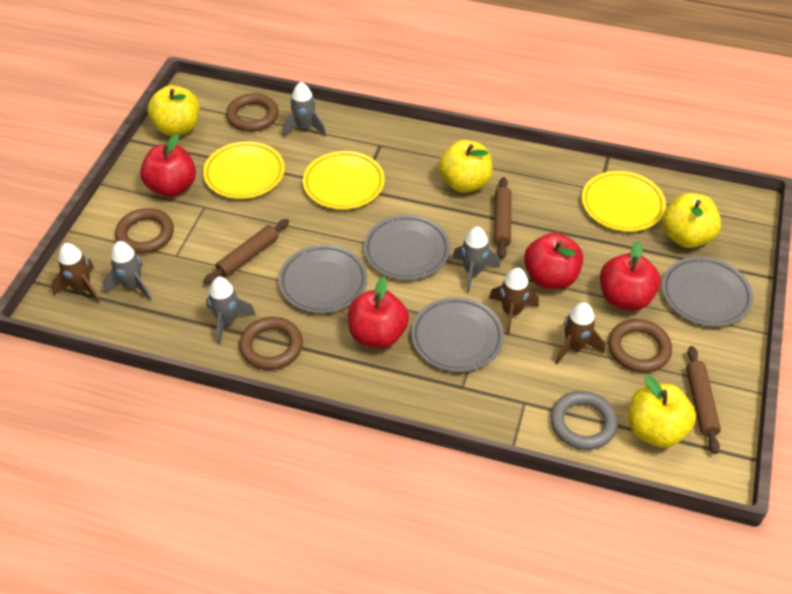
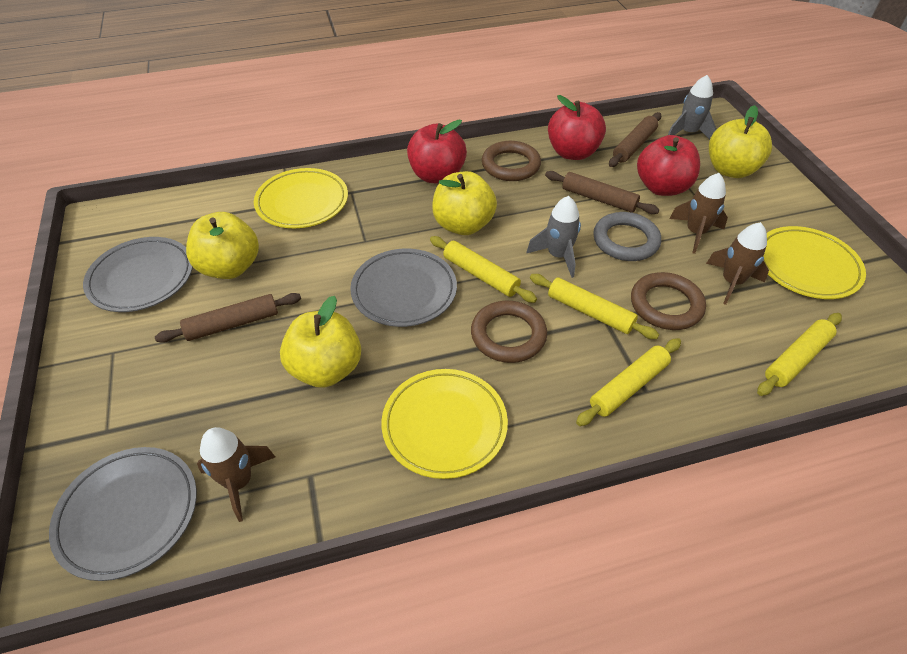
brown ring: 4 -> 3
grey plate: 4 -> 3
grey rocket: 4 -> 2
red apple: 4 -> 3
yellow rolling pin: 0 -> 4

